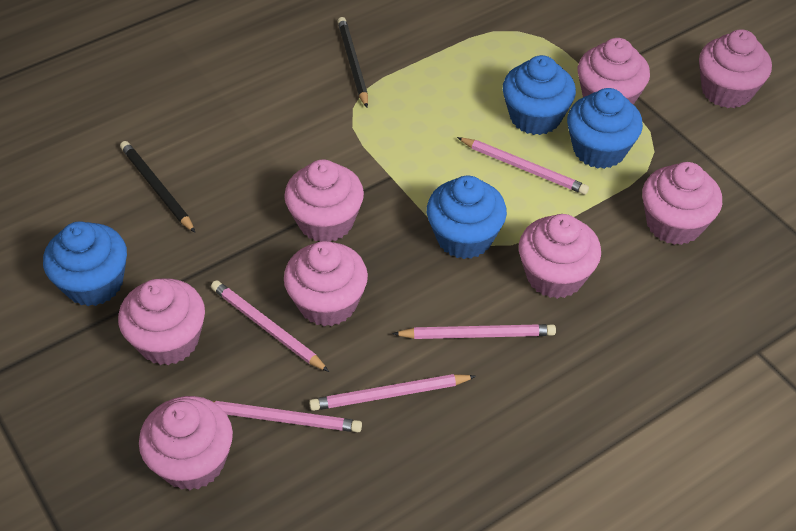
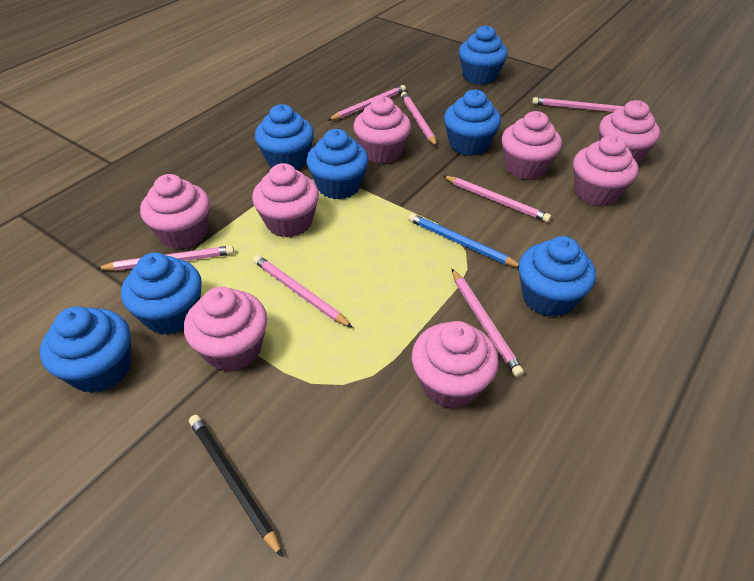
black pencil: 2 -> 1
blue cupcake: 4 -> 7
blue pencil: 0 -> 1
pink pencil: 5 -> 7

